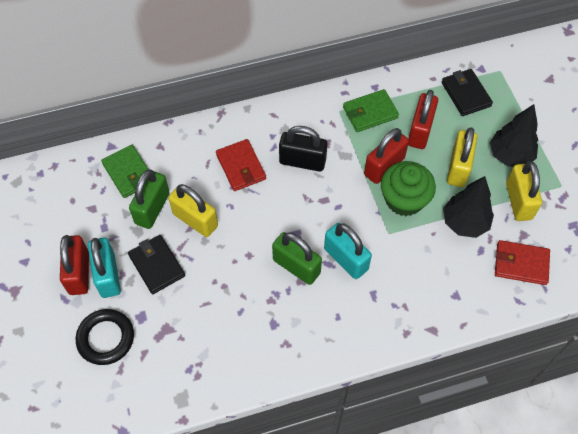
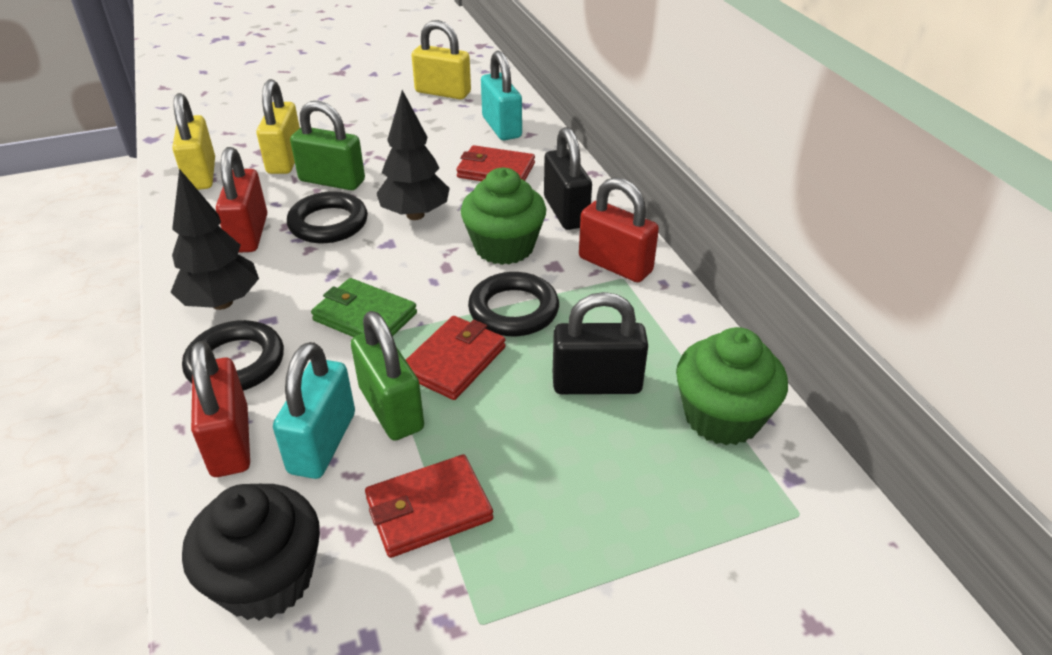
black cupcake: 0 -> 1
black padlock: 1 -> 2
black ring: 1 -> 3
black wallet: 2 -> 0
green cupcake: 1 -> 2
green wallet: 2 -> 1
red wallet: 2 -> 3

